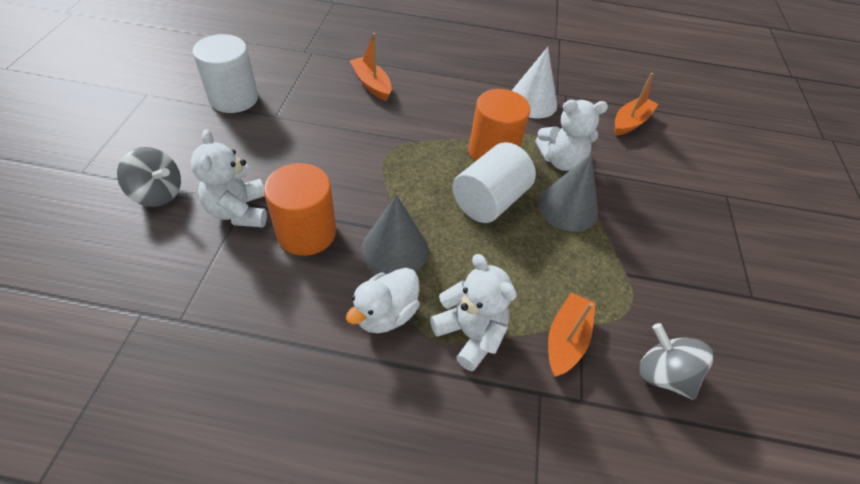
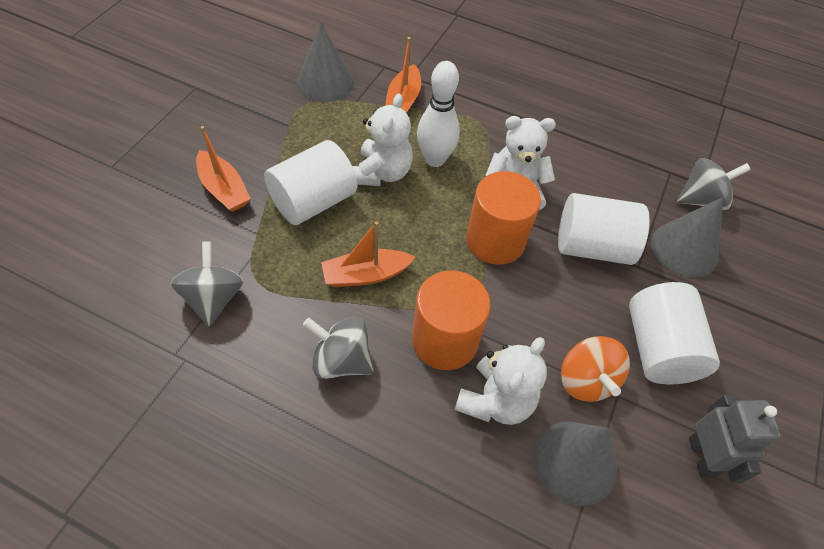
grey cone: 2 -> 3
grey robot: 0 -> 1
grey spinning top: 2 -> 3
orange spinning top: 0 -> 1
white bowling pin: 0 -> 1
white cone: 1 -> 0
white cylinder: 2 -> 3
white duck: 1 -> 0

